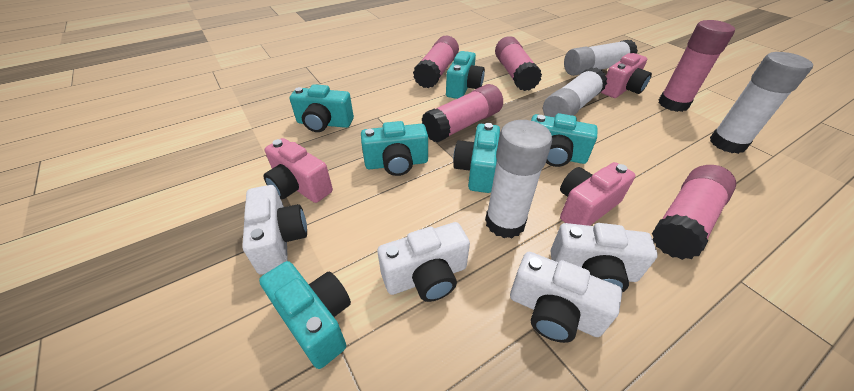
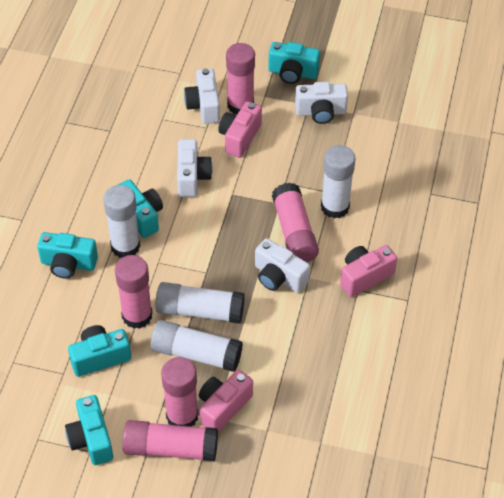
turquoise camera: 6 -> 5

